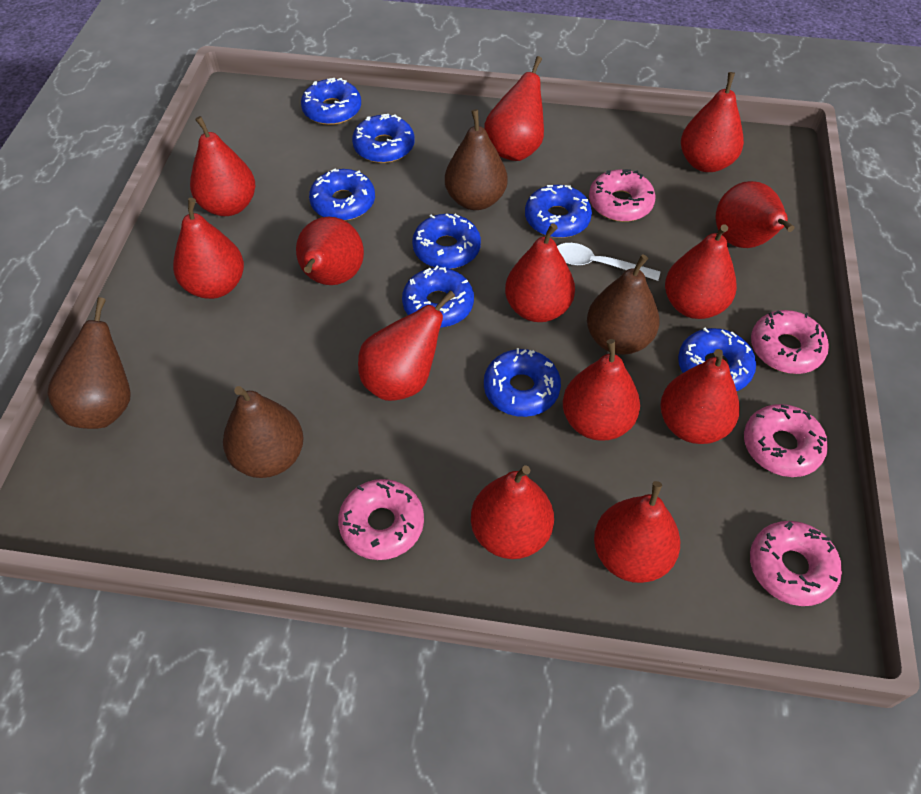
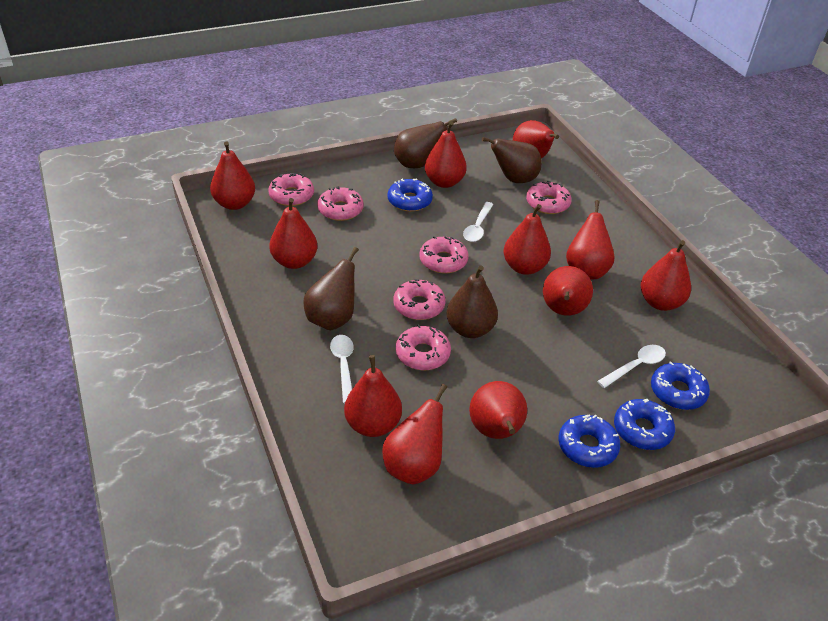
blue donut: 8 -> 4
pink donut: 5 -> 6
red pear: 13 -> 11
white spoon: 1 -> 3

